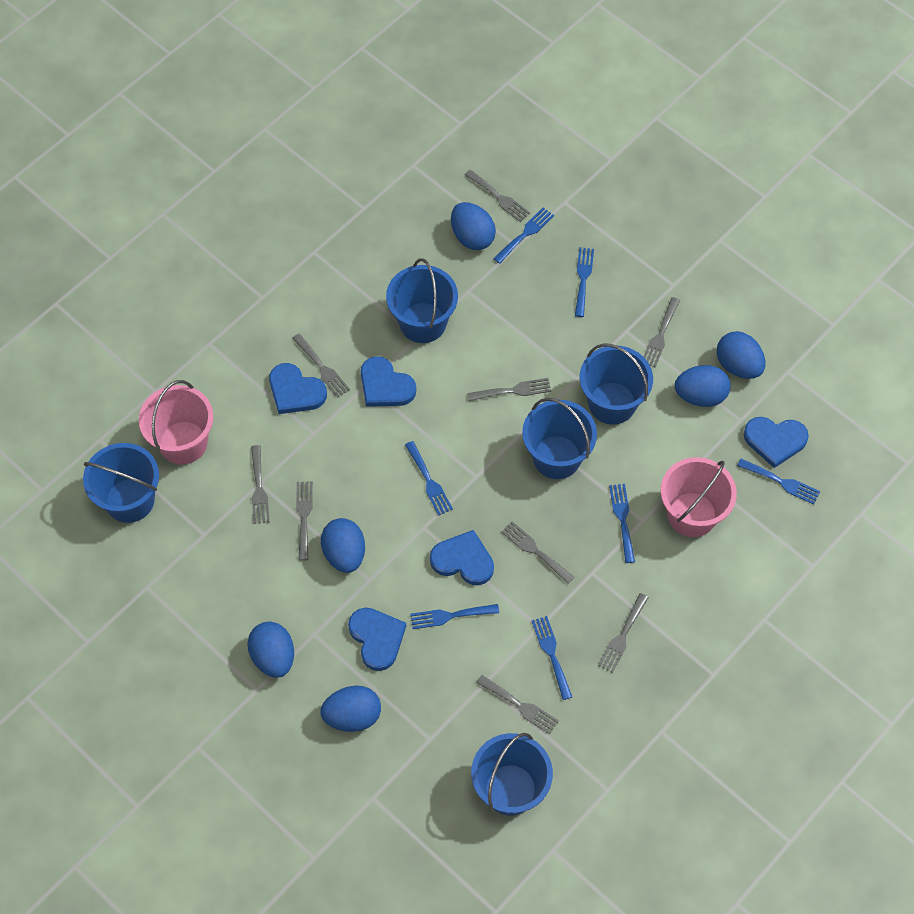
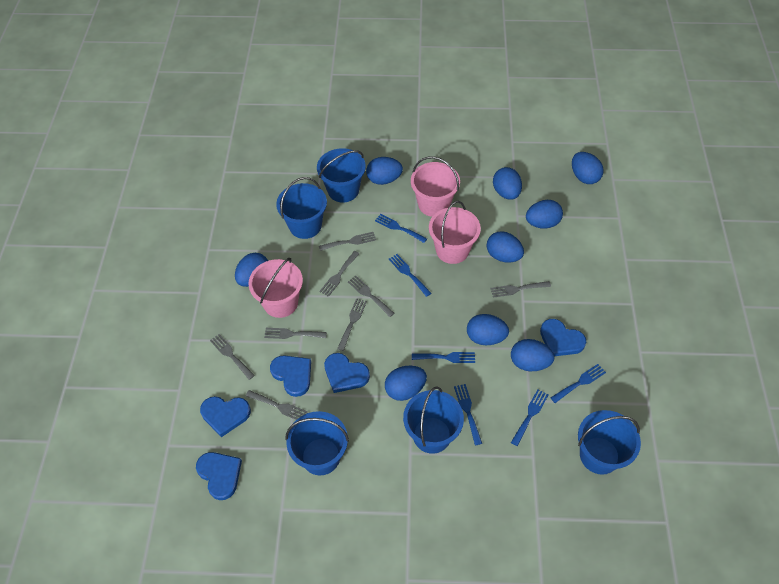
blue egg: 6 -> 9
blue fork: 7 -> 6
grey fork: 9 -> 8
pink bucket: 2 -> 3

